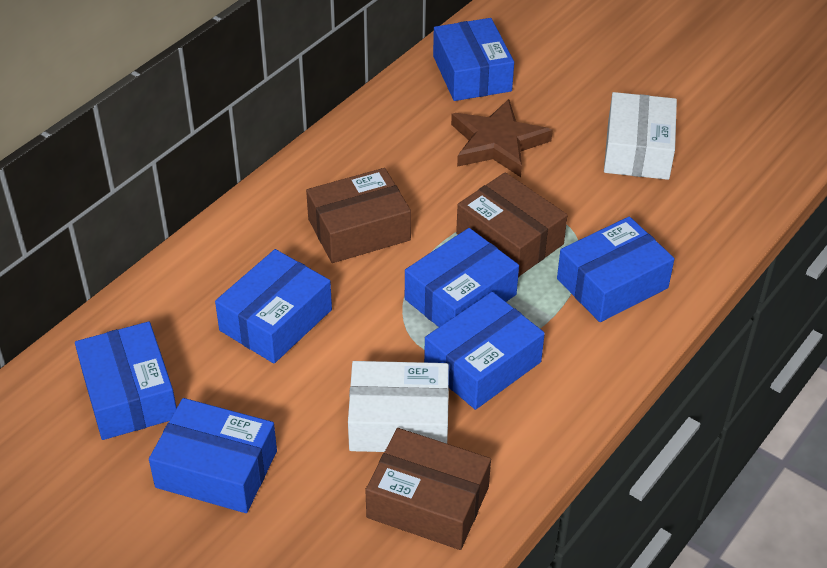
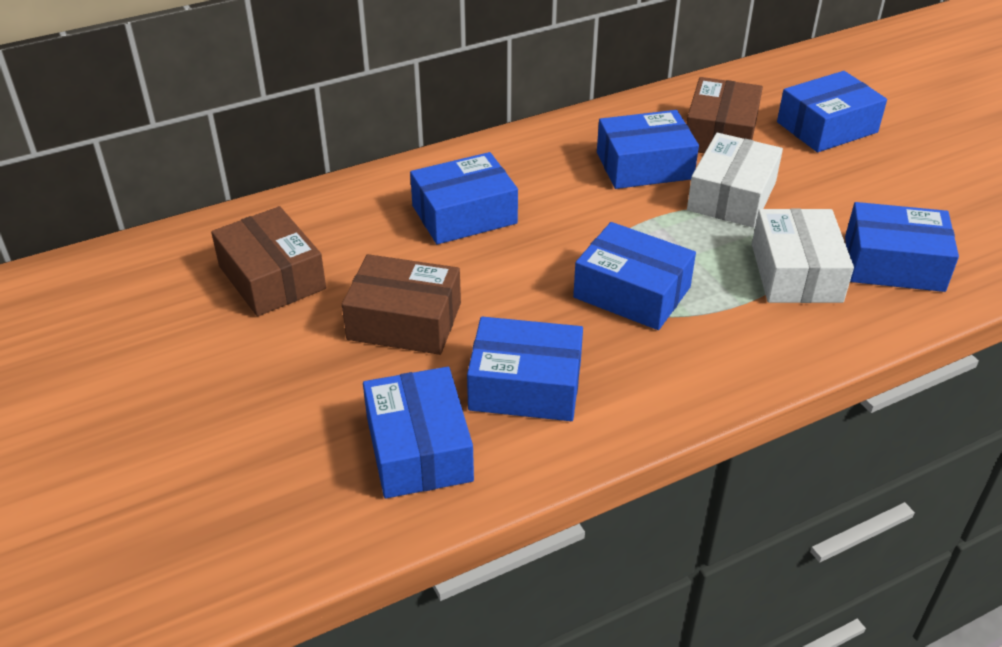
brown star: 1 -> 0

